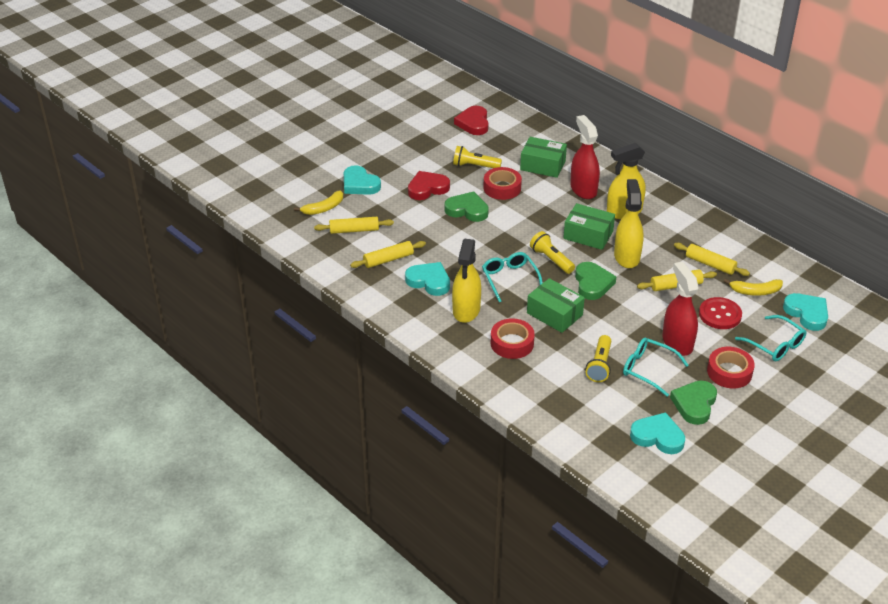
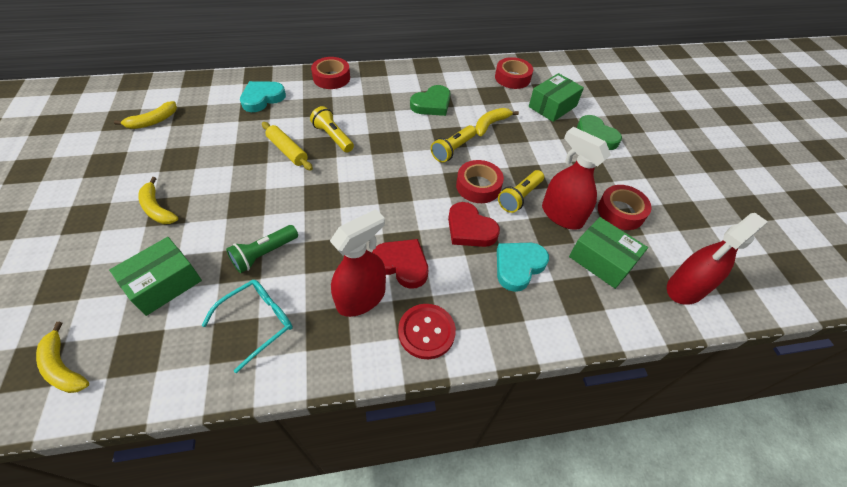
green flashlight: 0 -> 1
green heart: 3 -> 2
red spray bottle: 2 -> 3
red tape: 3 -> 4
turquoise glasses: 3 -> 1
turquoise heart: 4 -> 2
yellow banana: 2 -> 4
yellow rolling pin: 4 -> 1
yellow spray bottle: 3 -> 0

